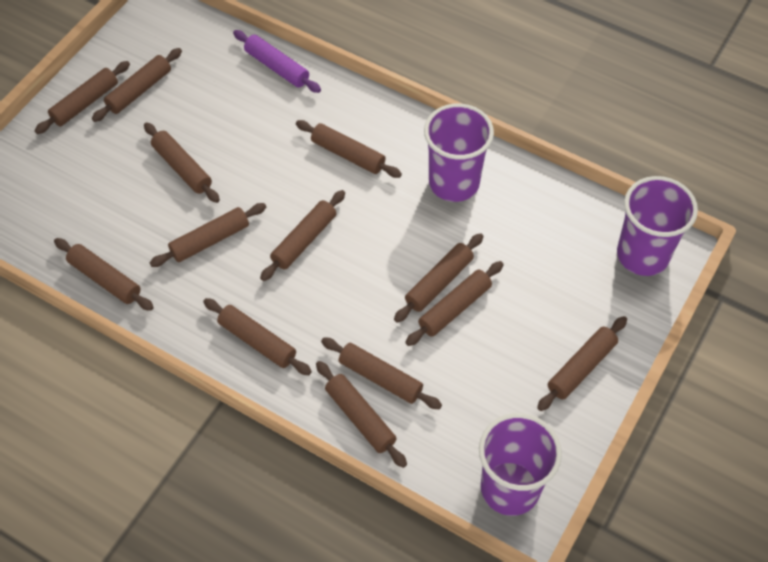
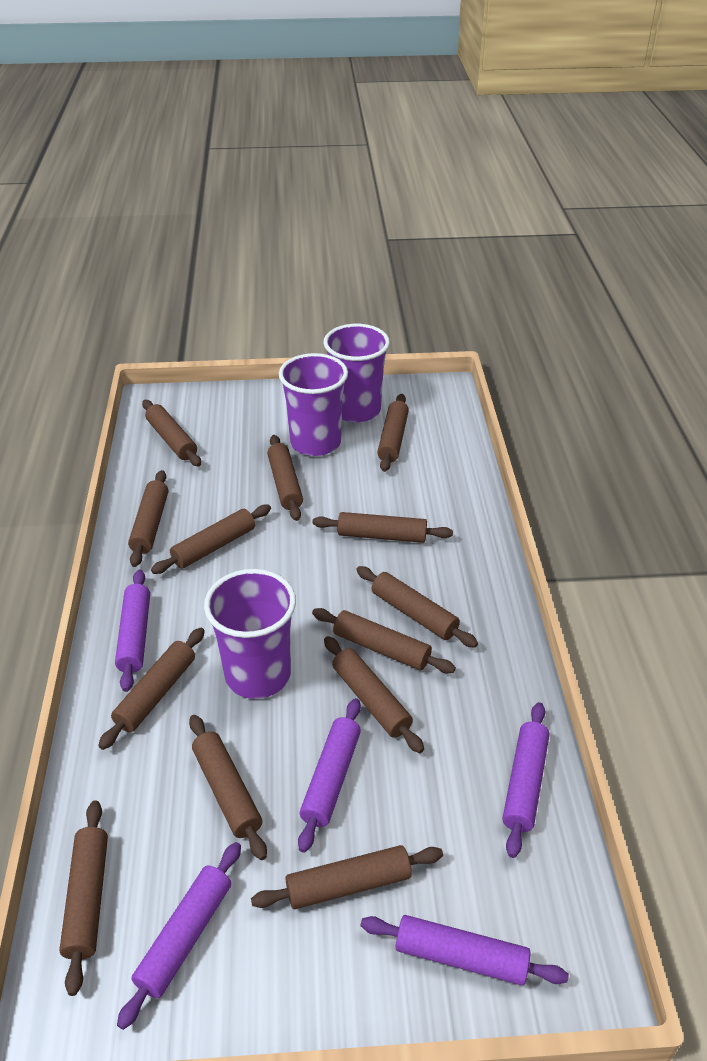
purple rolling pin: 1 -> 5

